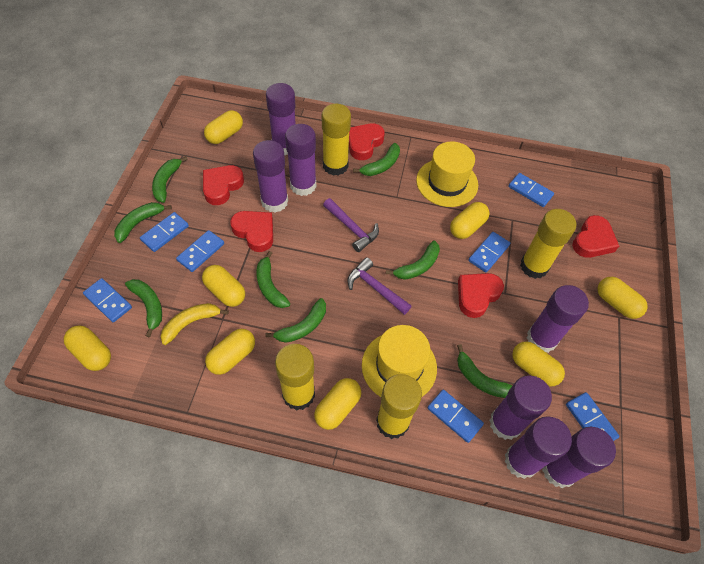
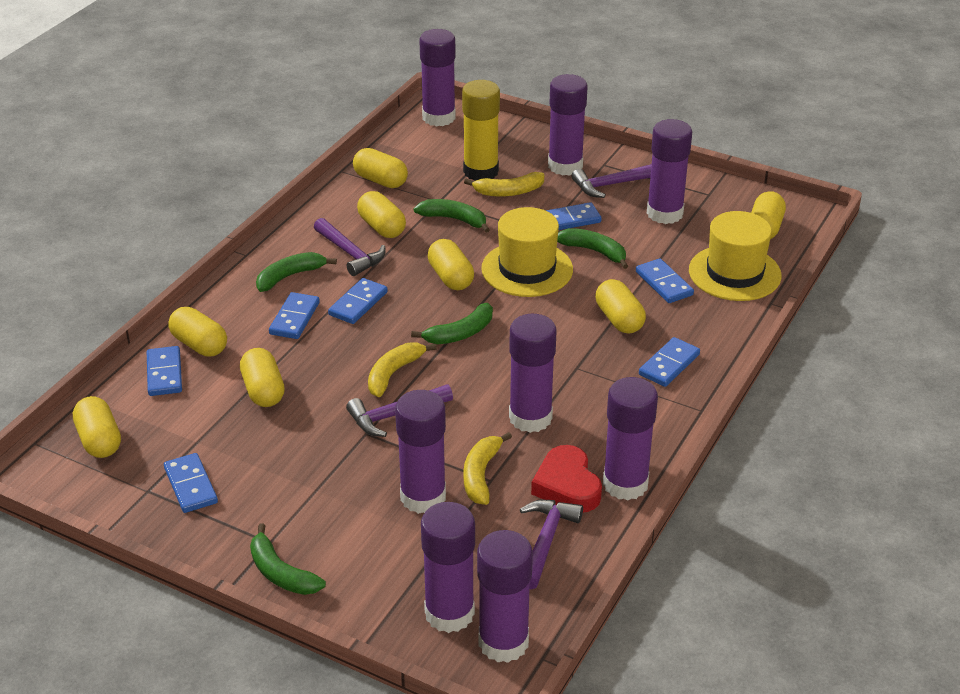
green banana: 8 -> 5
purple glue stick: 7 -> 8
purple hammer: 2 -> 4
red heart: 5 -> 1
yellow banana: 1 -> 3
yellow glue stick: 4 -> 1

